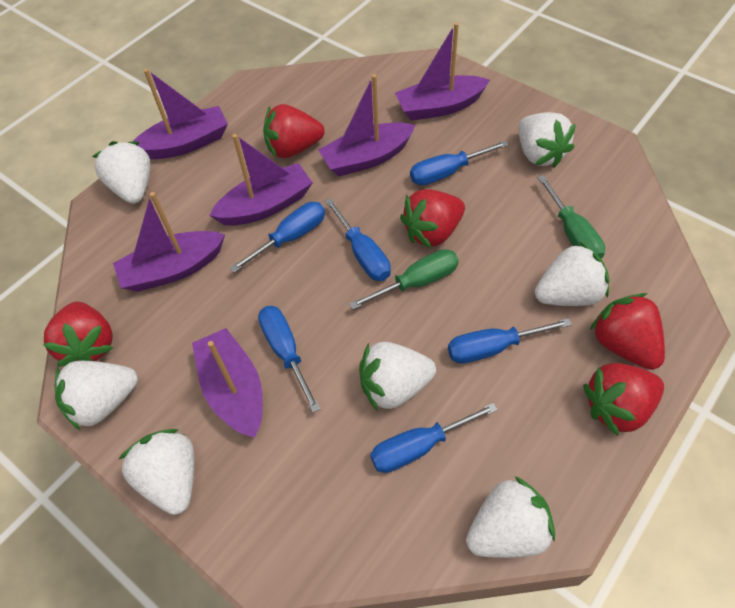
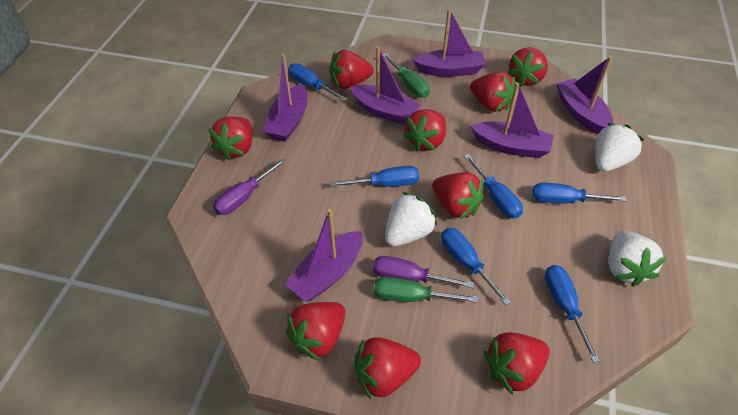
purple screwdriver: 0 -> 2
red strawberry: 5 -> 9
white strawberry: 7 -> 3

